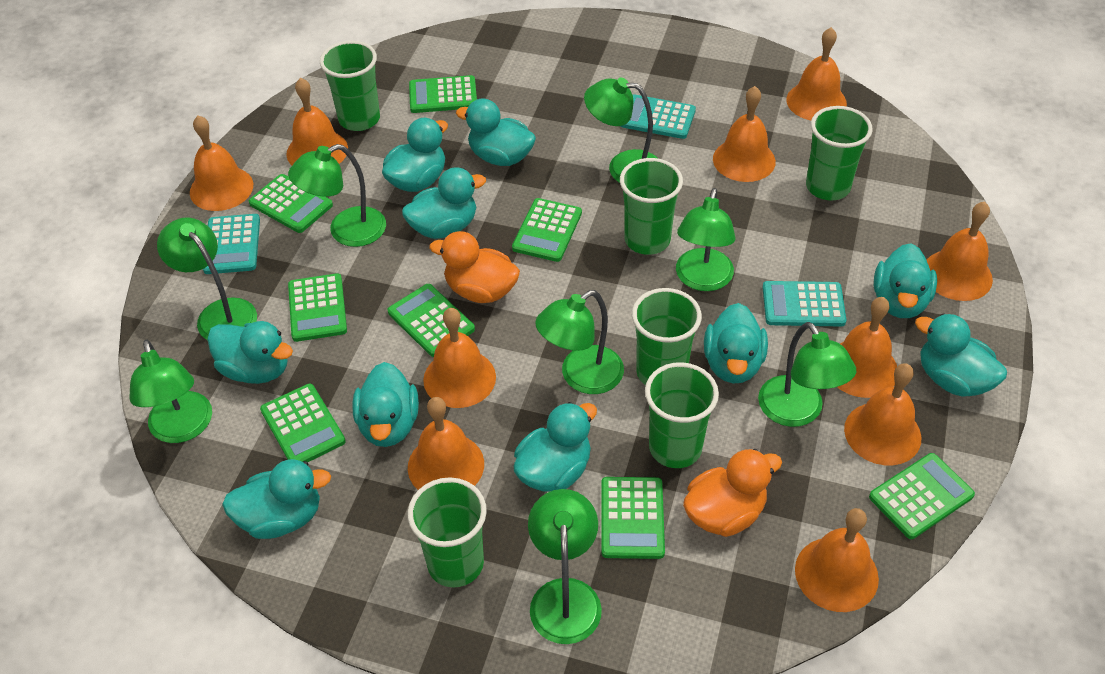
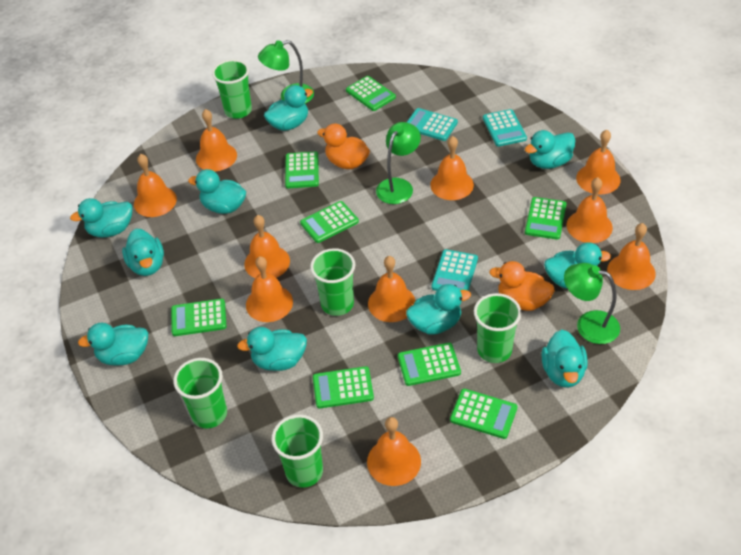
green cup: 6 -> 5
green lamp: 8 -> 3

